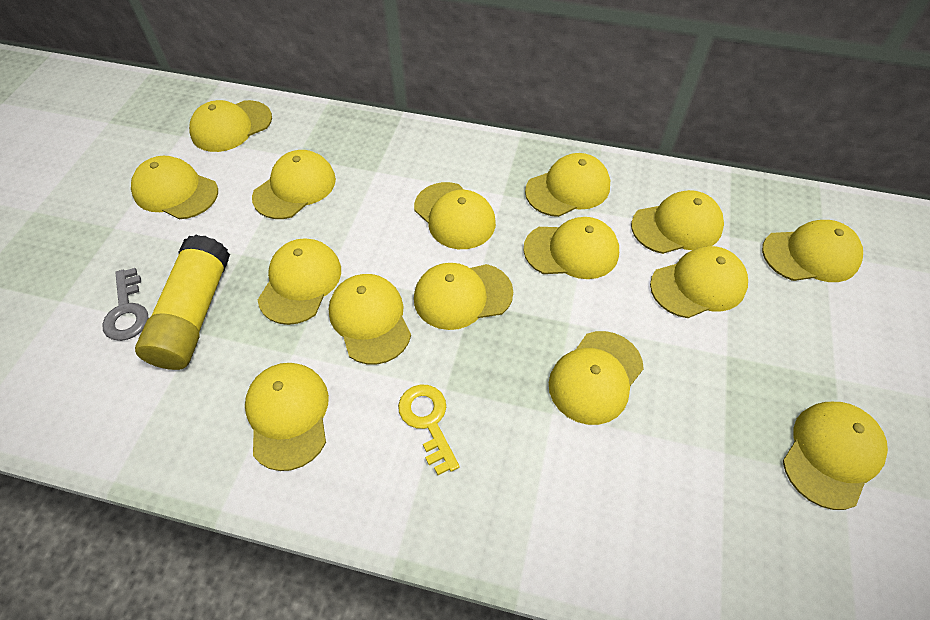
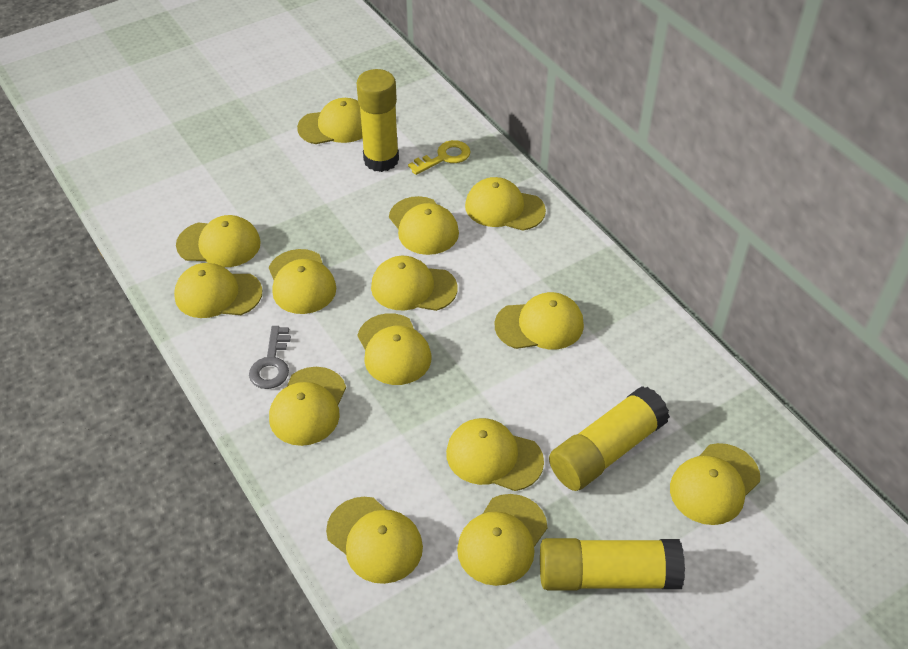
yellow cap: 15 -> 14
yellow glue stick: 1 -> 3

